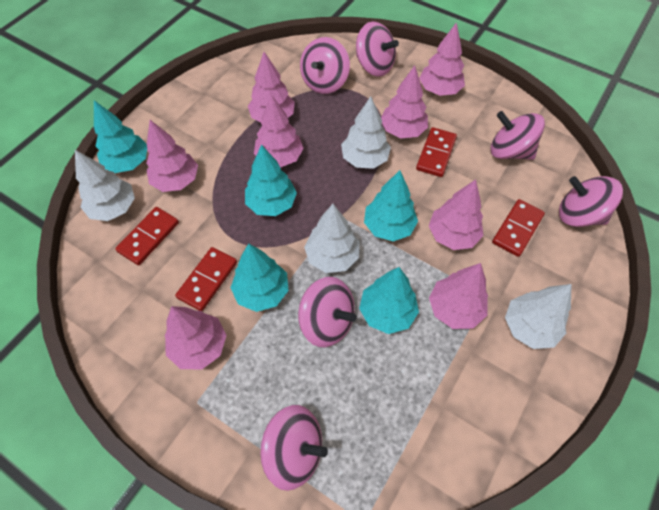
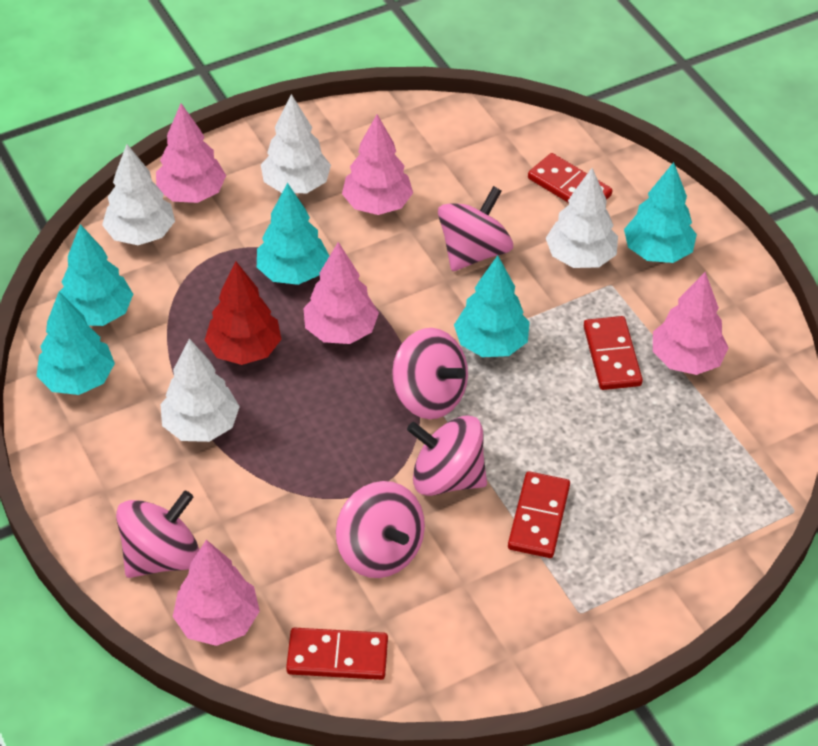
pink spinning top: 6 -> 5
pink tree: 8 -> 5
red tree: 0 -> 1

